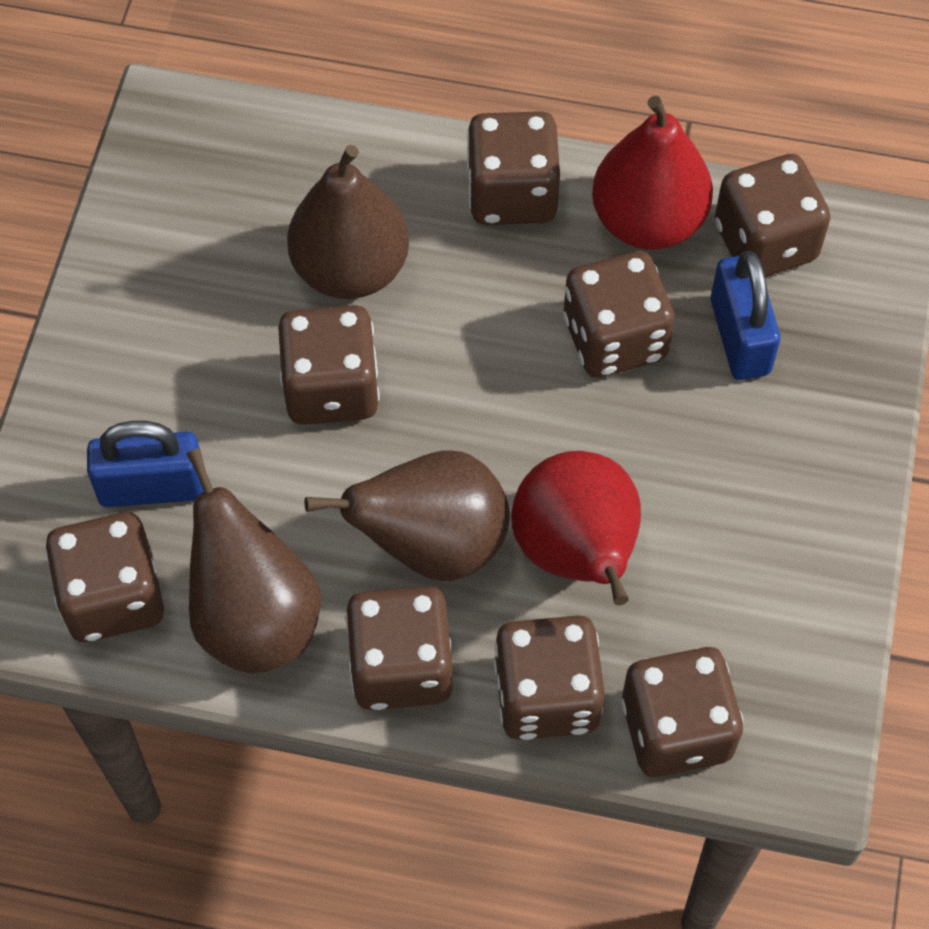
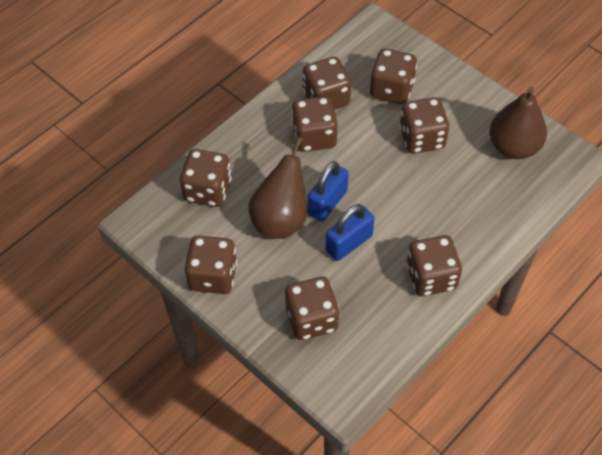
brown pear: 3 -> 2
red pear: 2 -> 0

